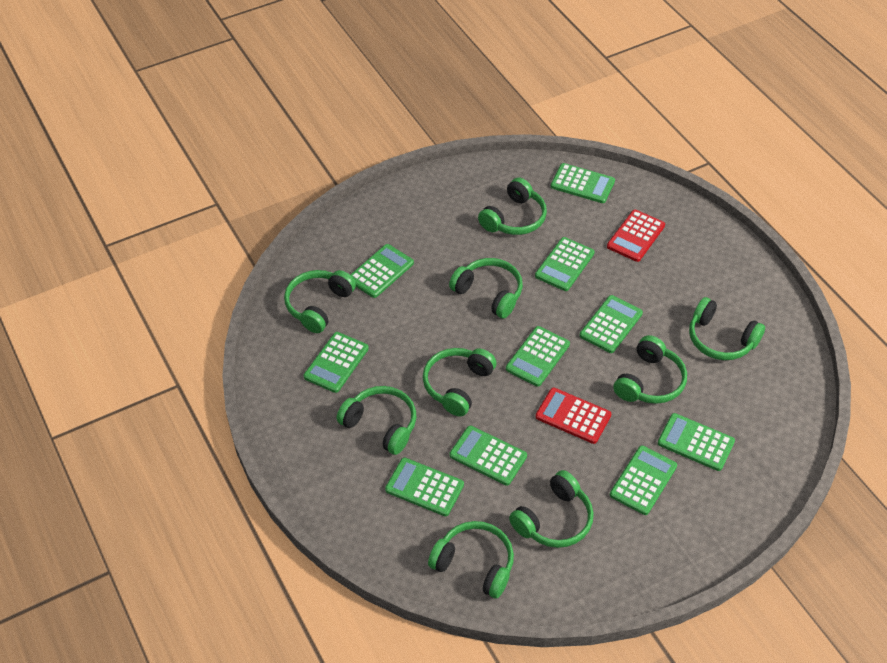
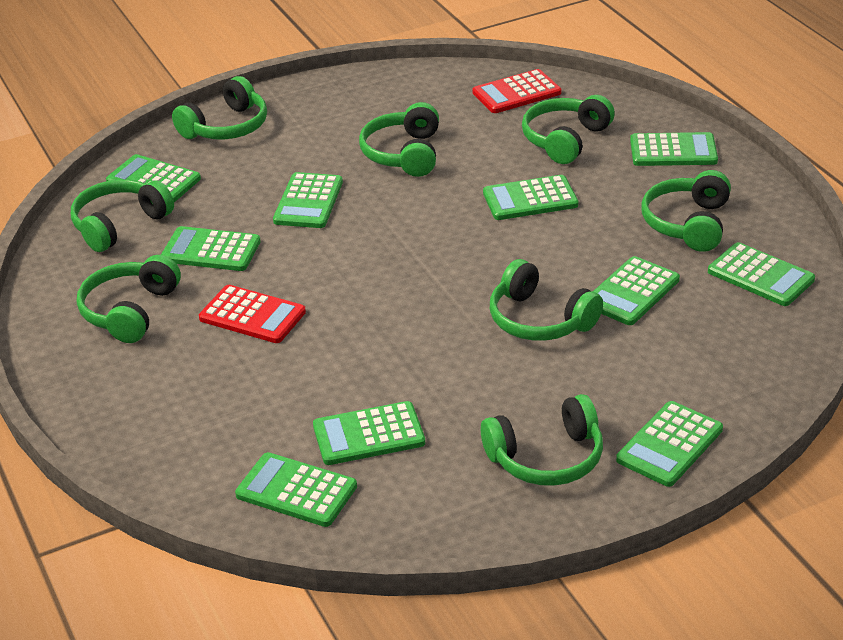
green headphones: 9 -> 8

